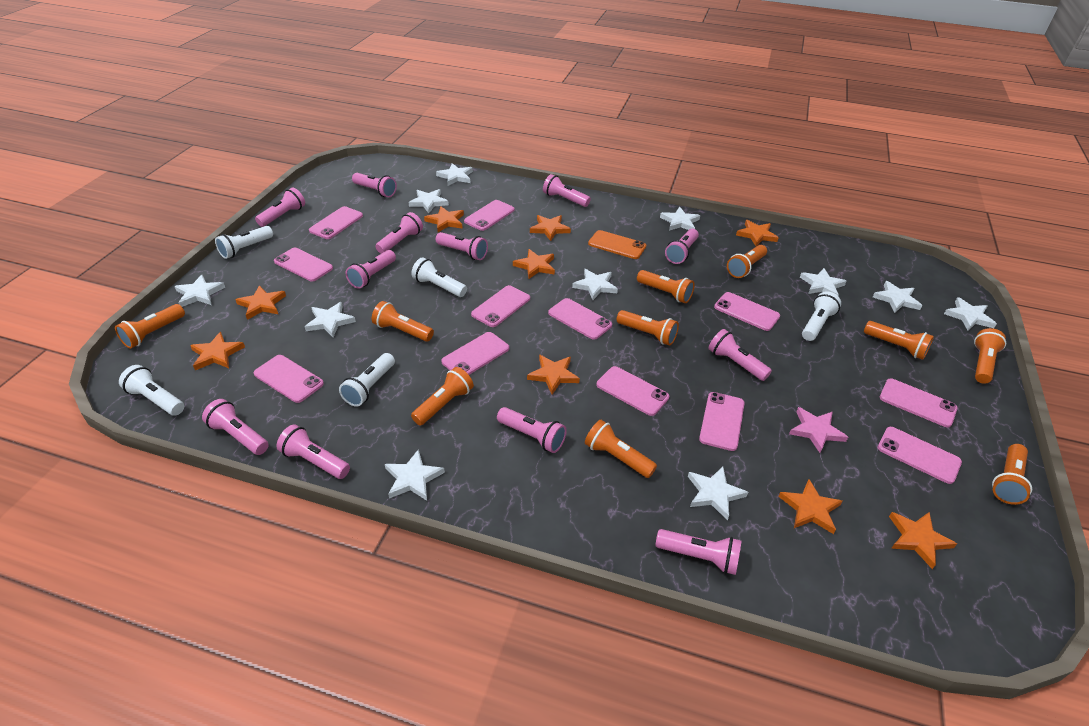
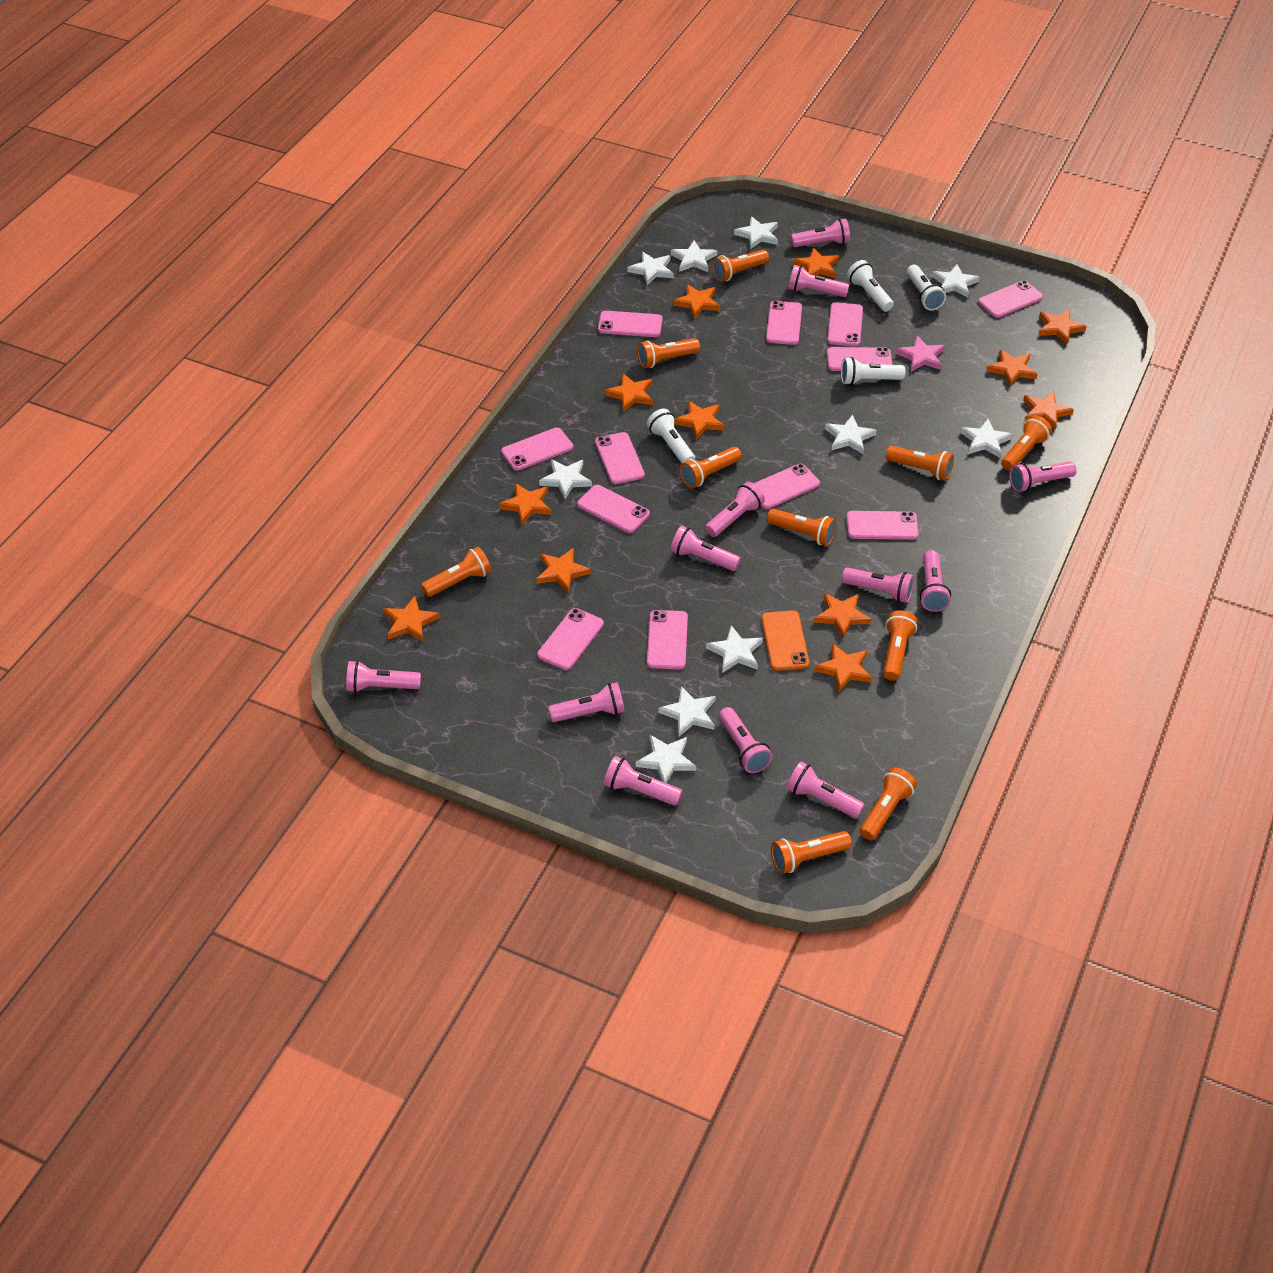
orange star: 9 -> 12
white flashlight: 5 -> 4
white star: 11 -> 10

